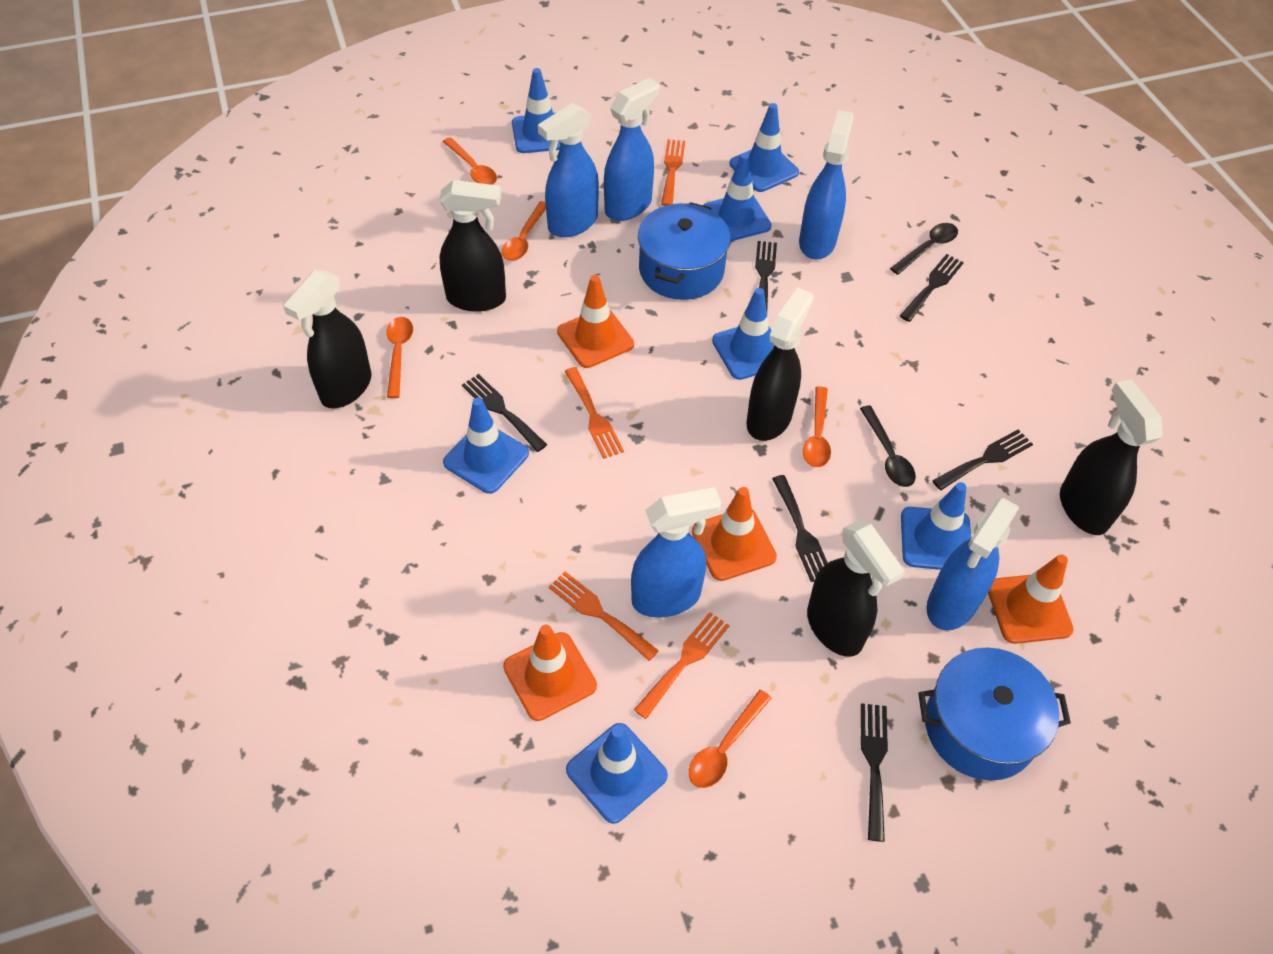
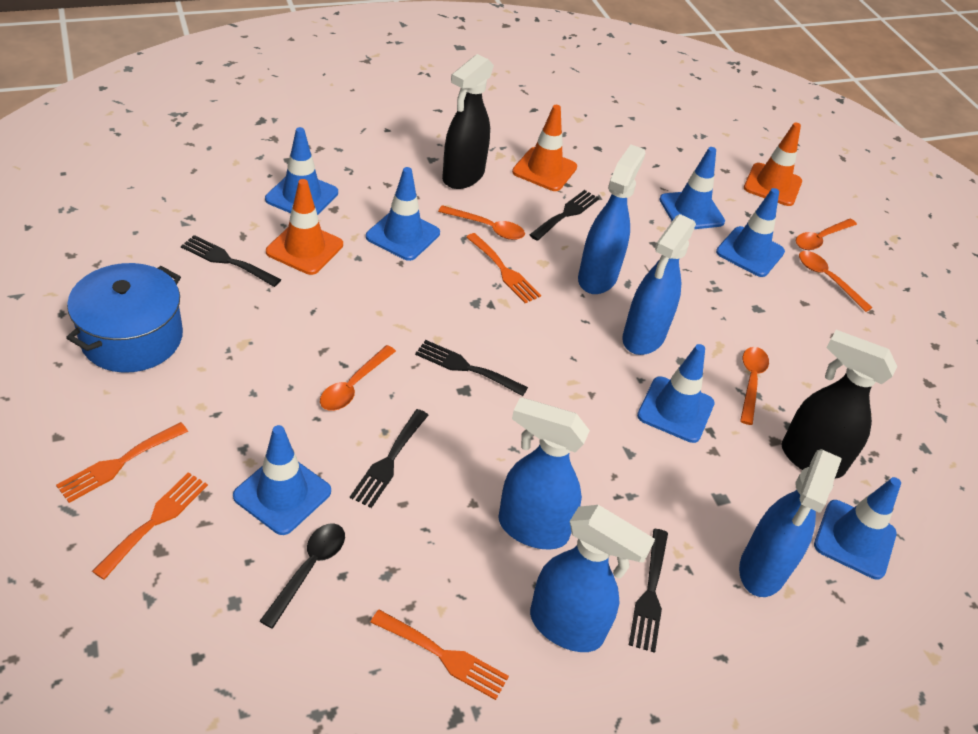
black fork: 6 -> 5
black spoon: 2 -> 1
black spray bottle: 5 -> 2
blue pot: 2 -> 1
orange traffic cone: 4 -> 3

